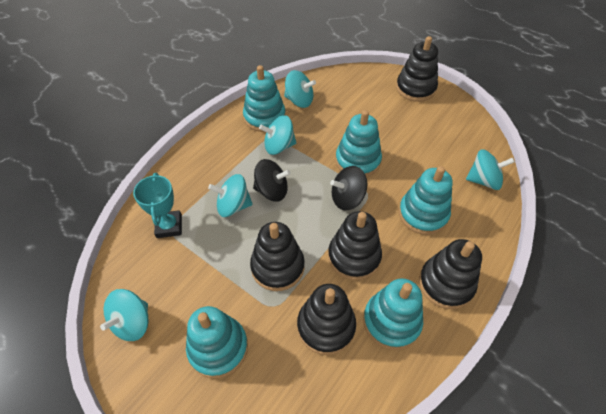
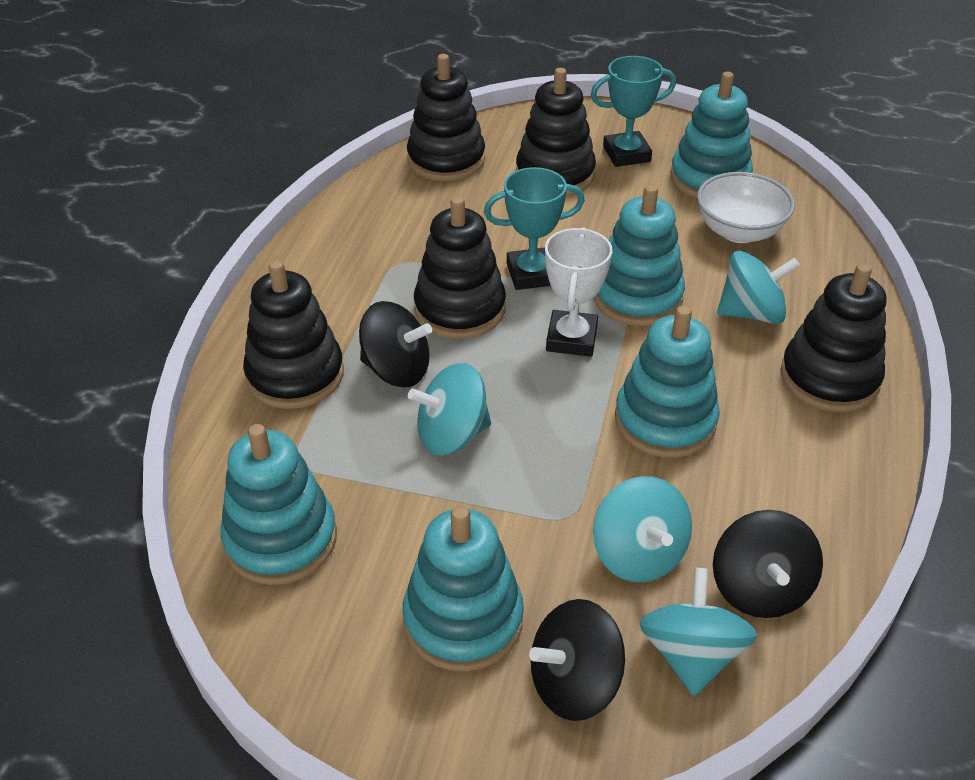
black spinning top: 2 -> 3
turquoise spinning top: 5 -> 4
turquoise trophy: 1 -> 2
white bowl: 0 -> 1
white trophy: 0 -> 1

